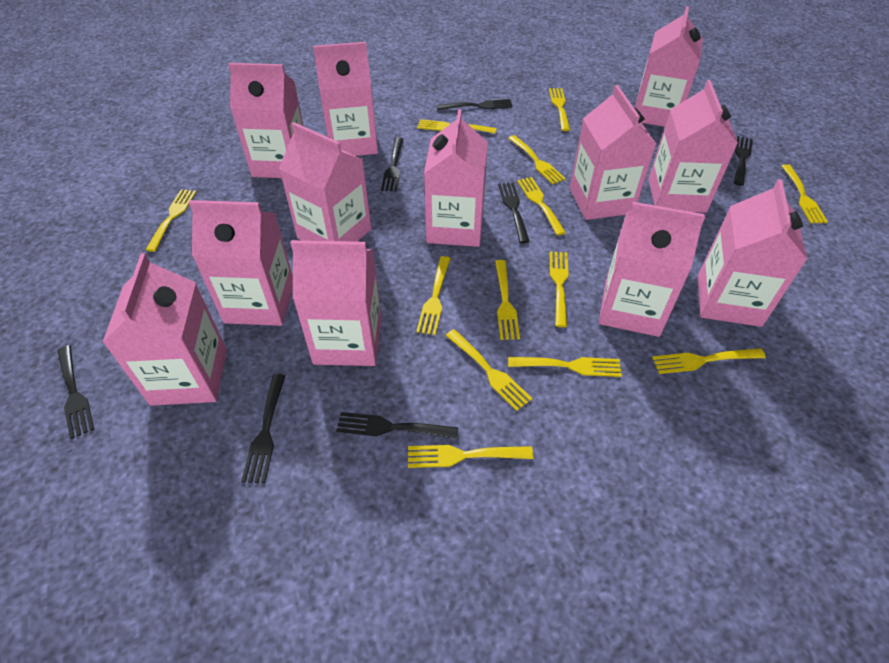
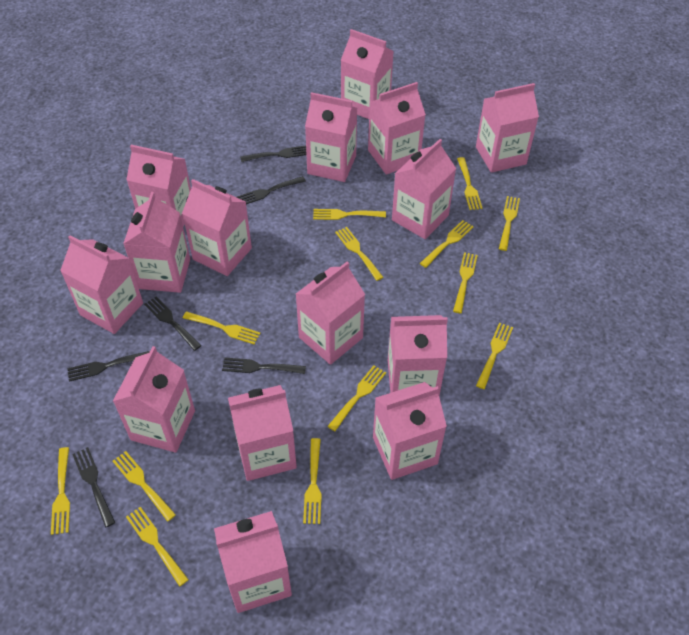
black fork: 7 -> 6
pink carton: 12 -> 15

